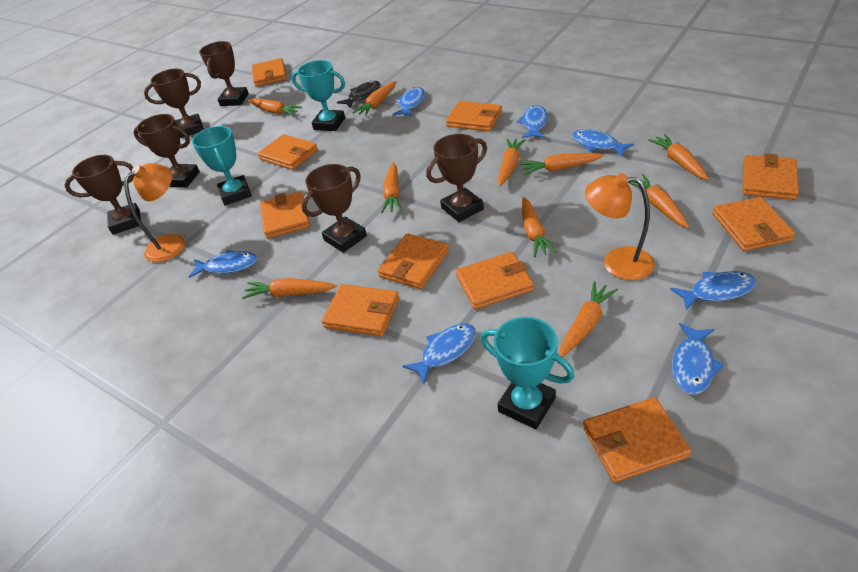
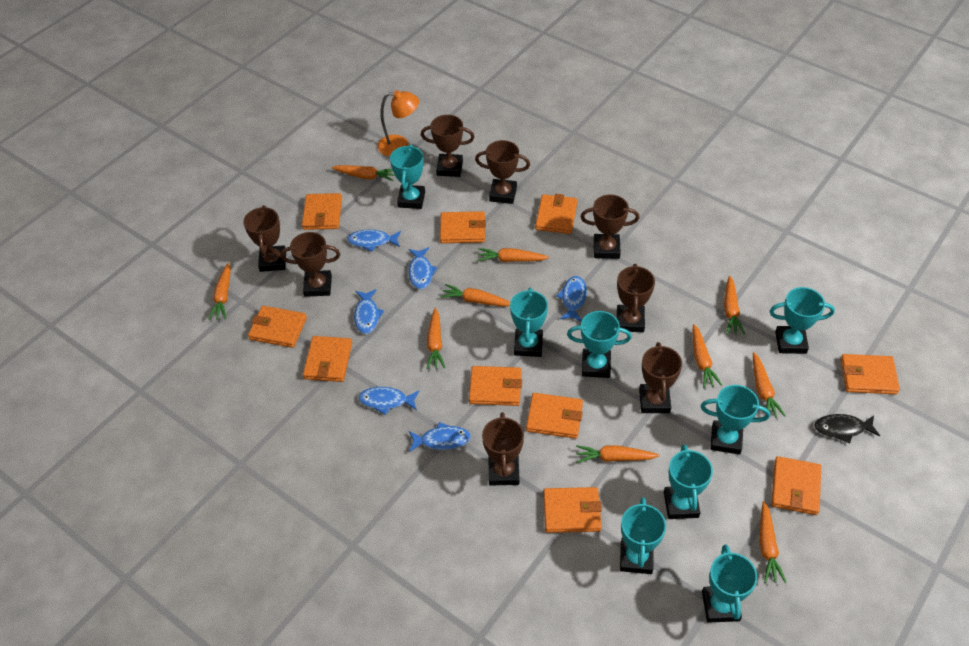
blue fish: 7 -> 6
brown trophy: 6 -> 8
orange lamp: 2 -> 1
turquoise trophy: 3 -> 8

